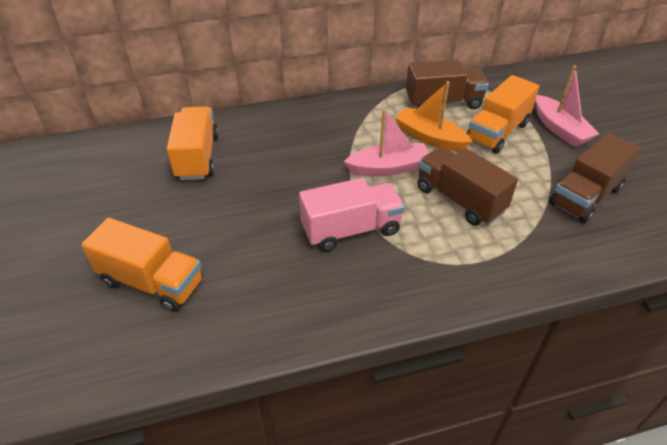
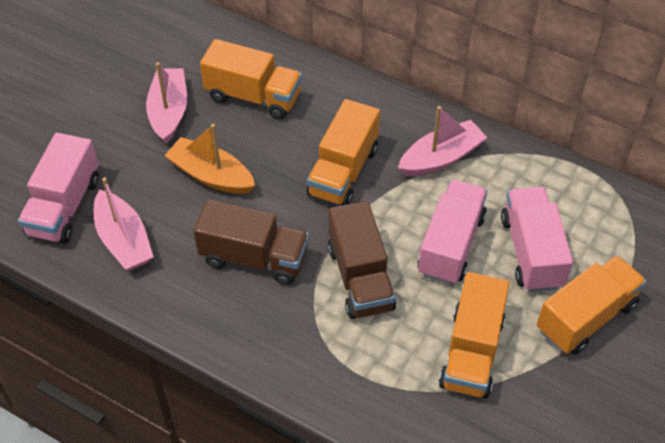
brown truck: 3 -> 2
orange truck: 3 -> 4
pink boat: 2 -> 3
pink truck: 1 -> 3

